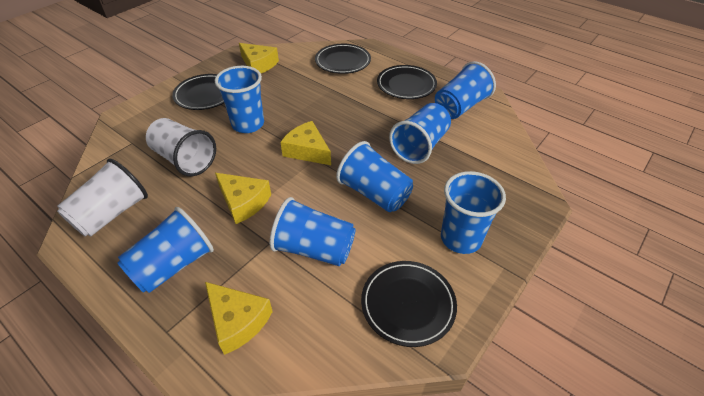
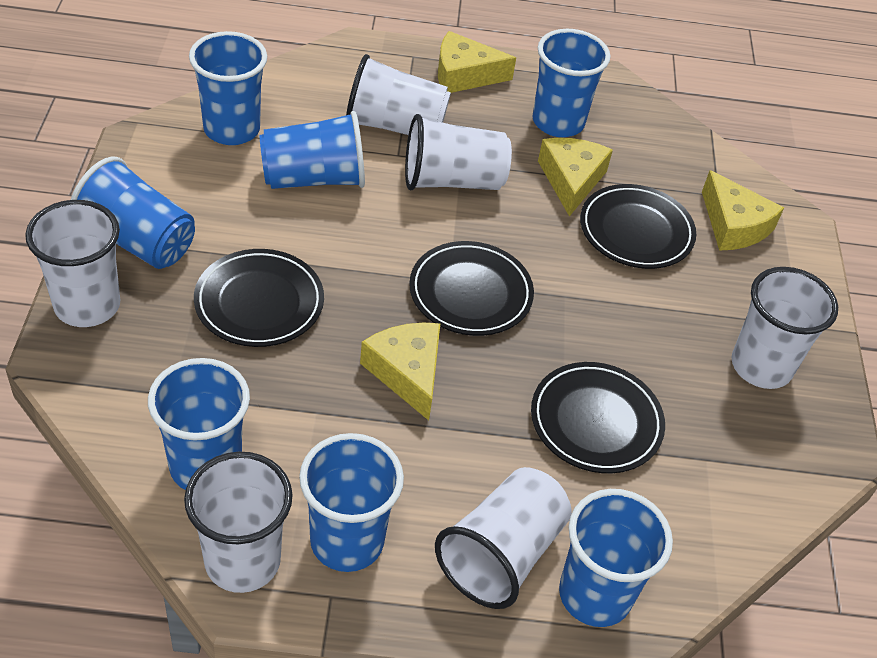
white cup: 2 -> 6

